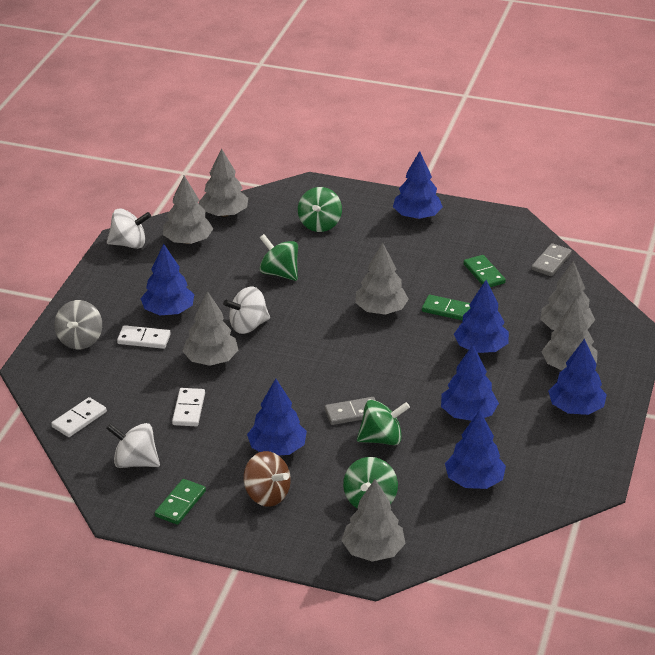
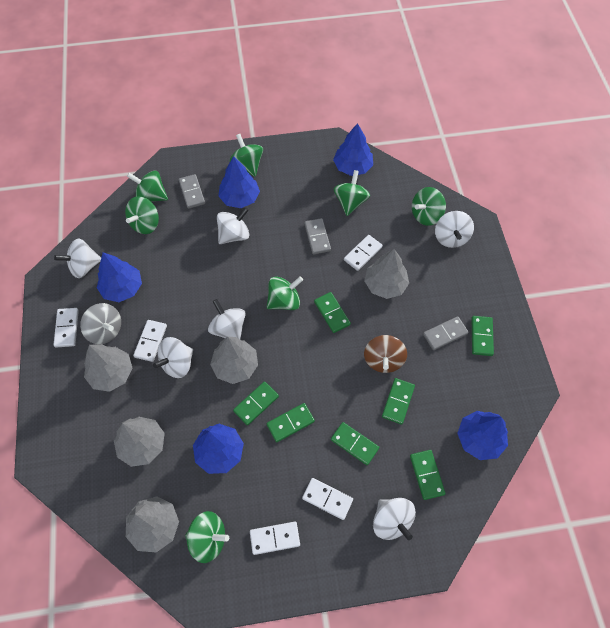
blue tree: 7 -> 5
green domino: 3 -> 7
green spinning top: 4 -> 7
grey domino: 2 -> 3
grey tree: 7 -> 5
white domino: 3 -> 5
white spinning top: 3 -> 6

